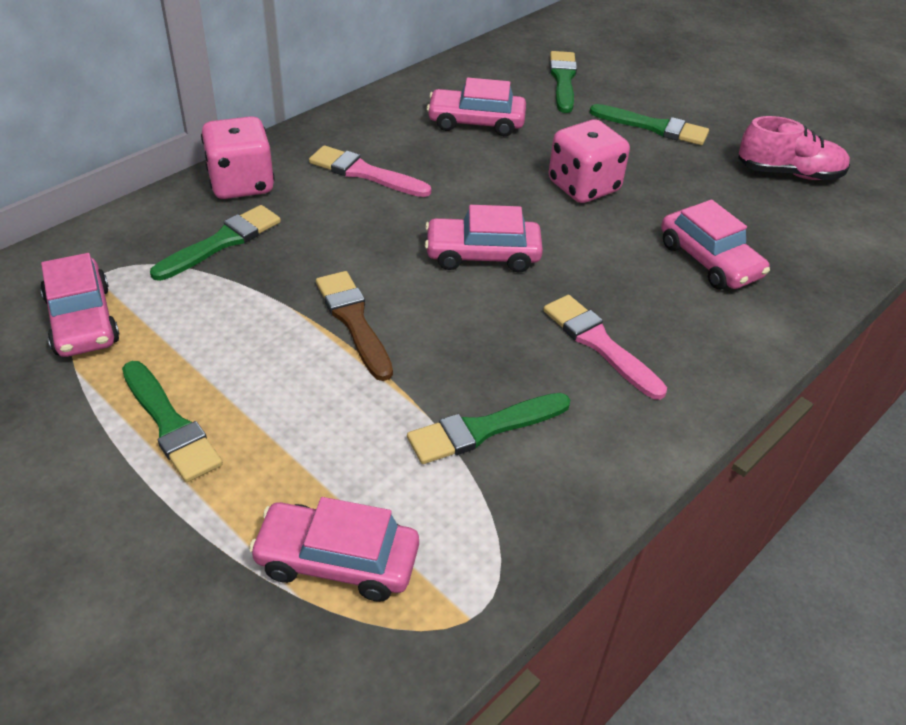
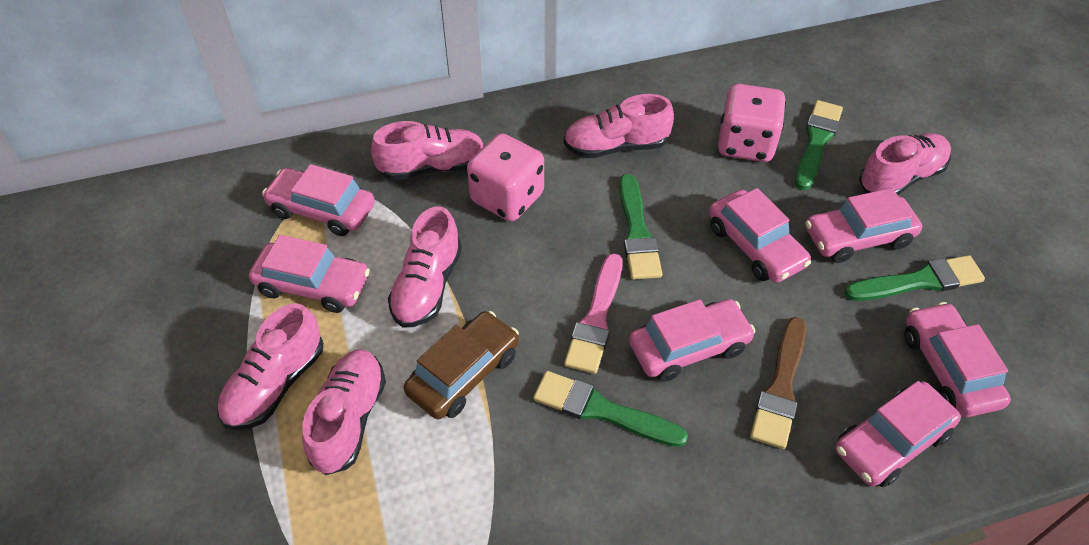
brown car: 0 -> 1
green brush: 5 -> 4
pink brush: 2 -> 1
pink car: 5 -> 7
pink shoe: 1 -> 6

